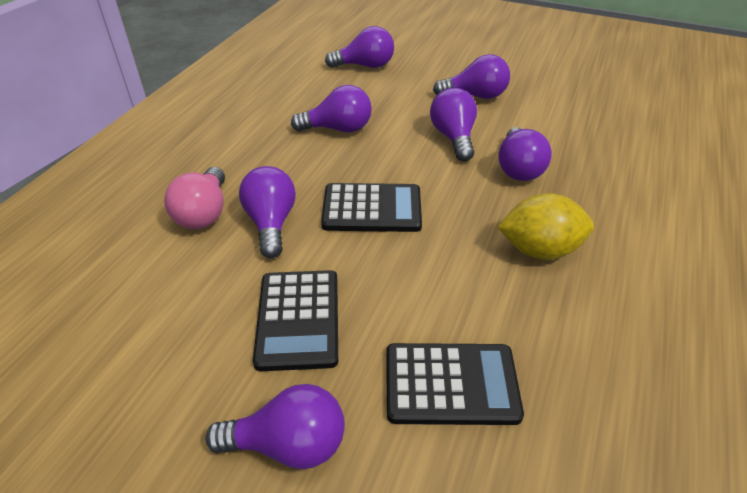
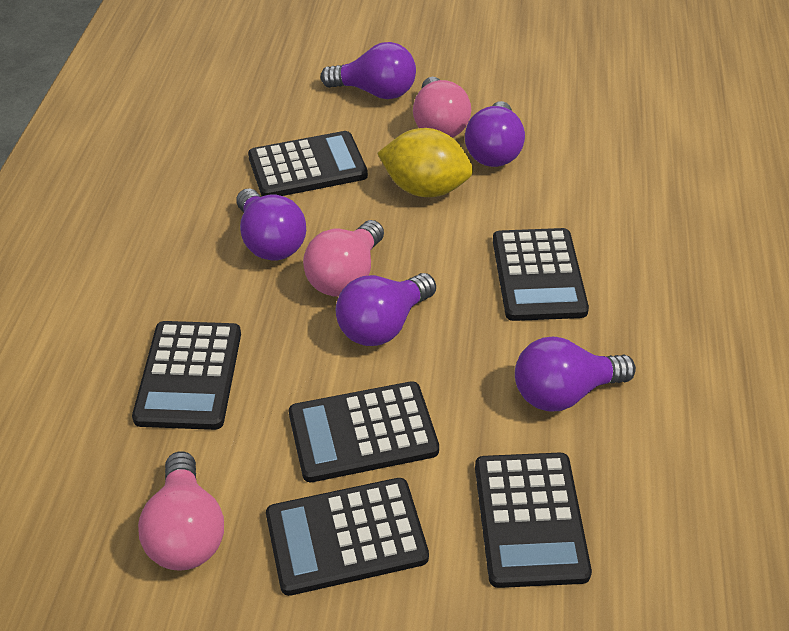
black calculator: 3 -> 6
pink light bulb: 1 -> 3
purple light bulb: 7 -> 5

